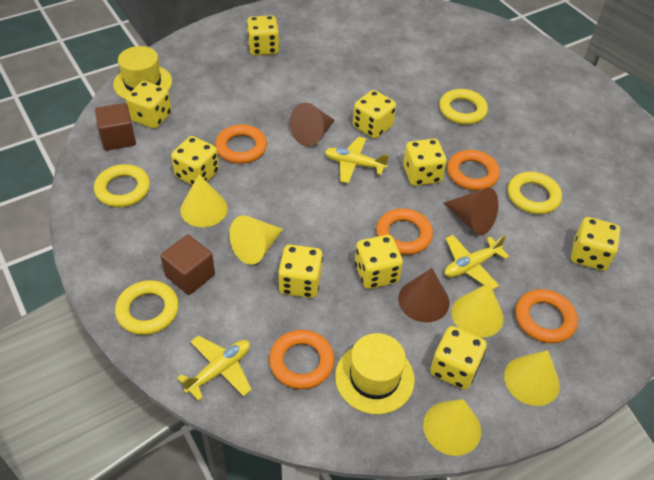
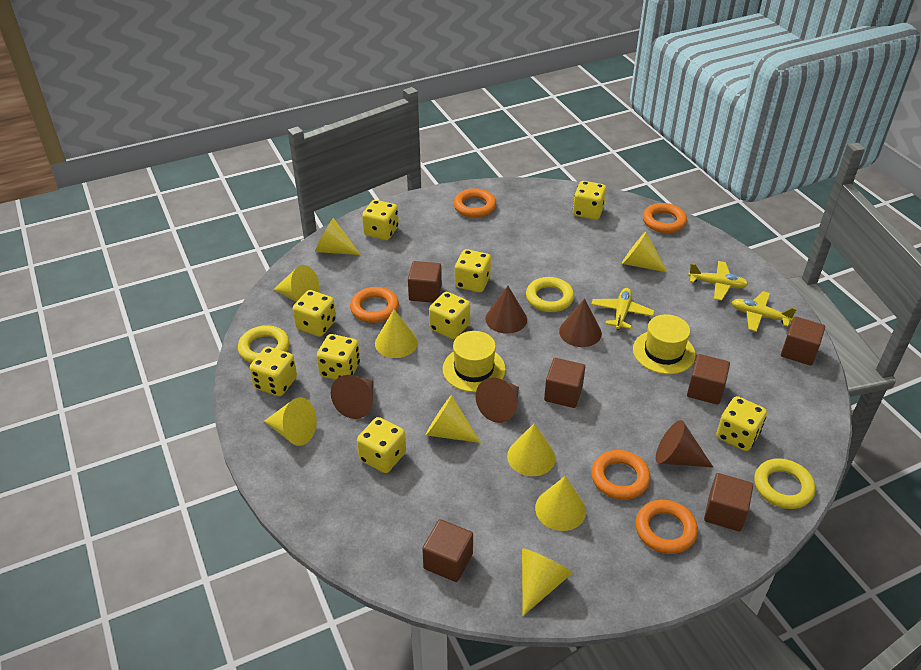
brown cone: 3 -> 5
brown cube: 2 -> 6
yellow cone: 5 -> 9
yellow ring: 4 -> 3

